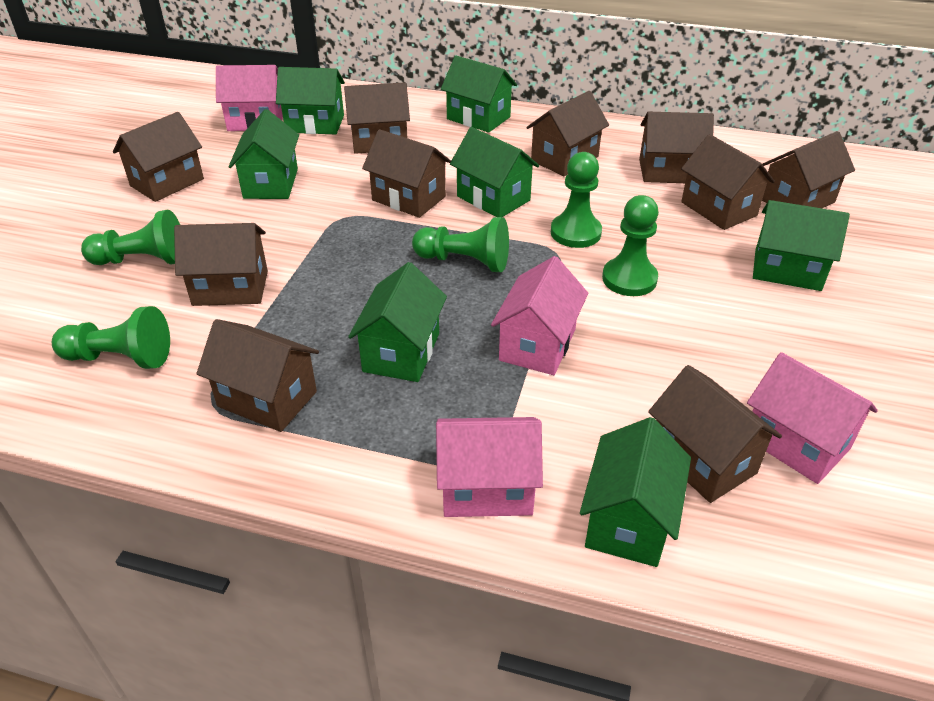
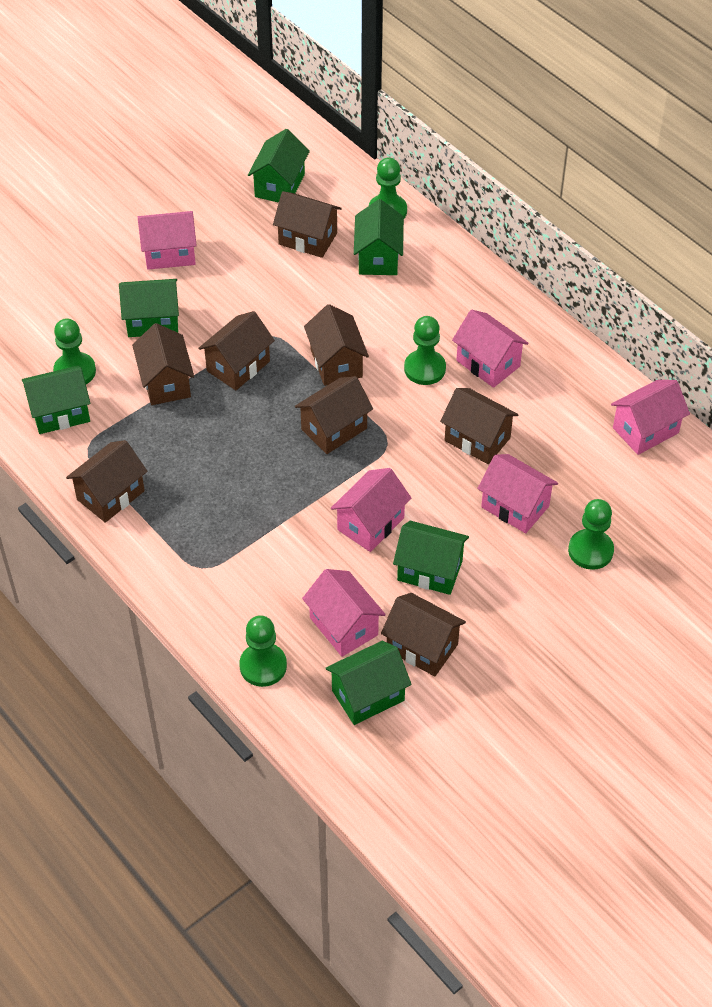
brown house: 10 -> 8
green house: 7 -> 6
pink house: 4 -> 6

